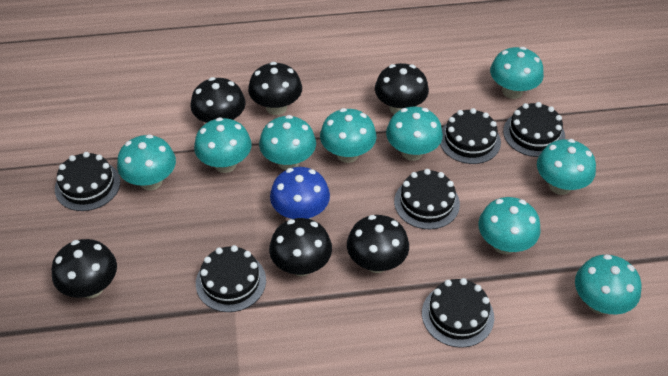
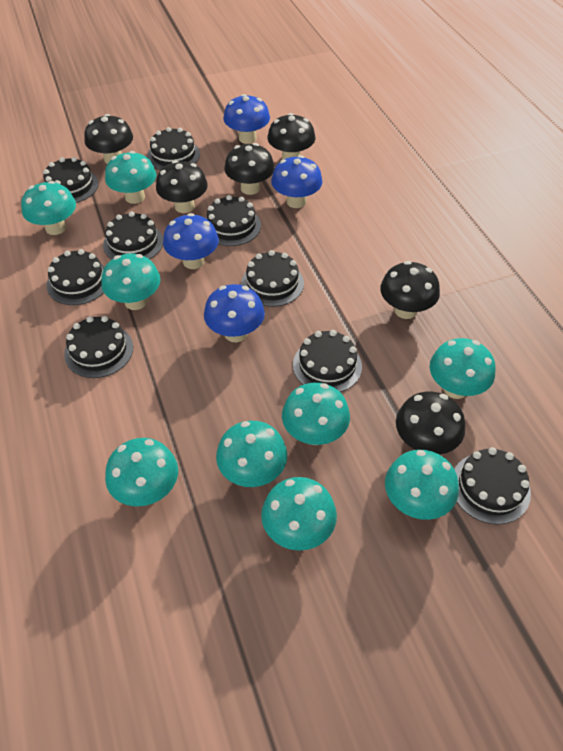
black cake: 6 -> 9
blue mushroom: 1 -> 4

